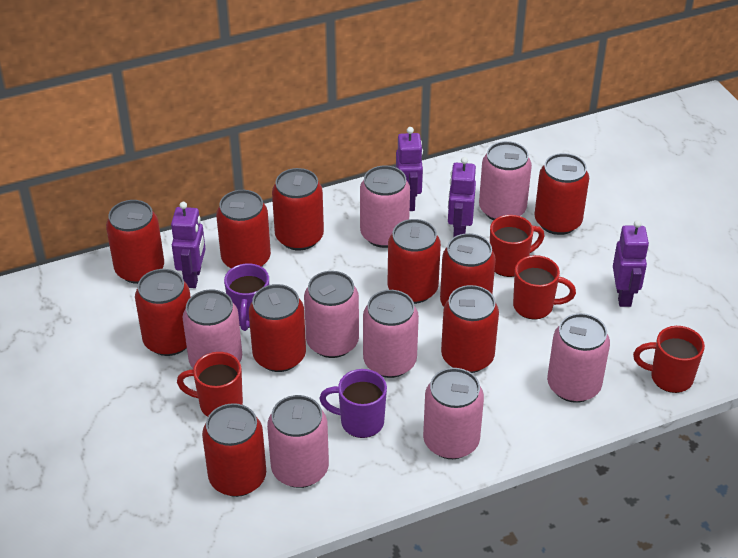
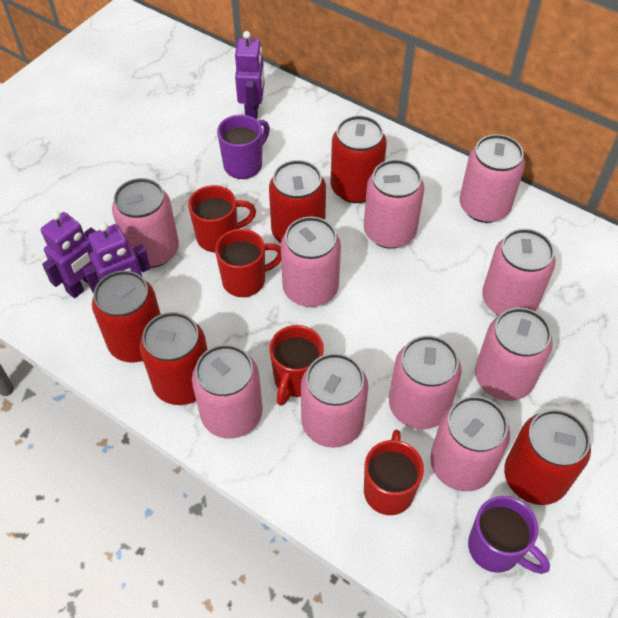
pink can: 8 -> 10
purple robot: 4 -> 3
red can: 10 -> 5

